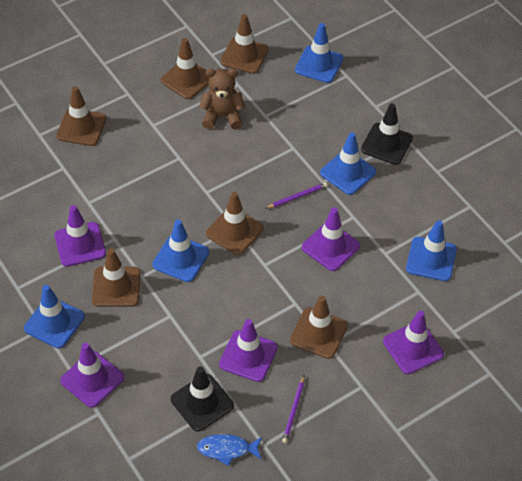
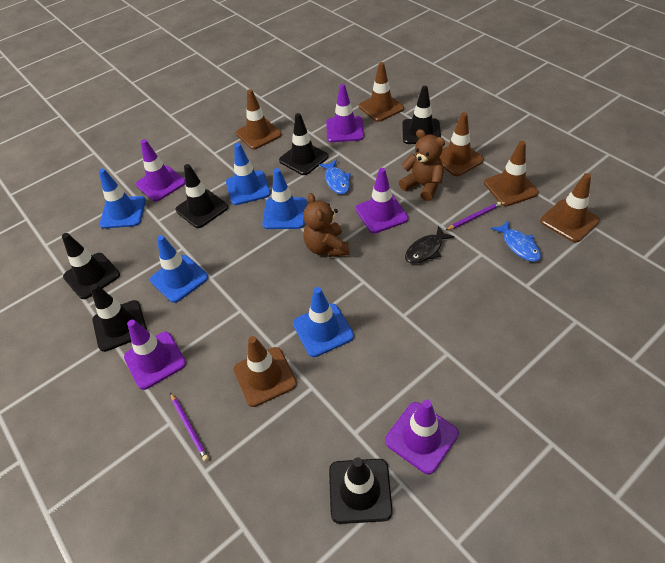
black fish: 0 -> 1
black traffic cone: 2 -> 6
blue fish: 1 -> 2
brown teddy bear: 1 -> 2

